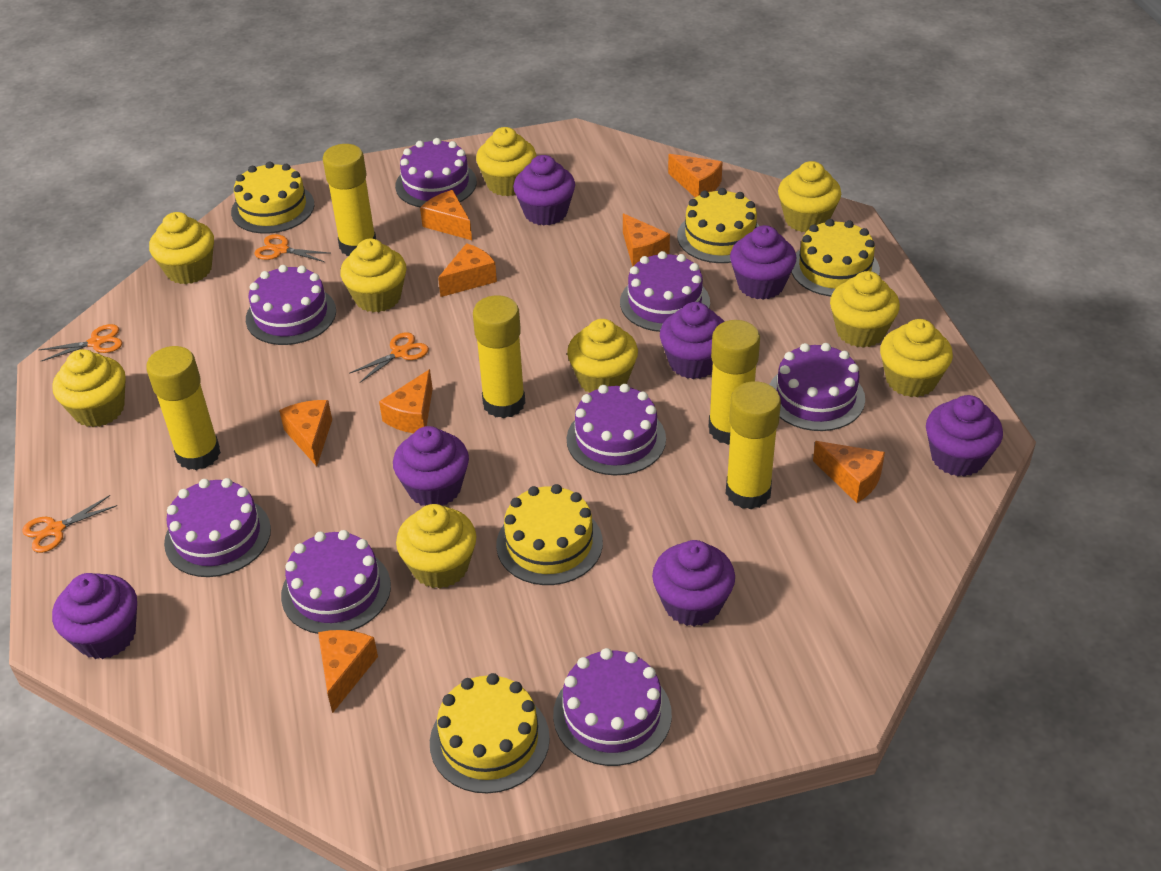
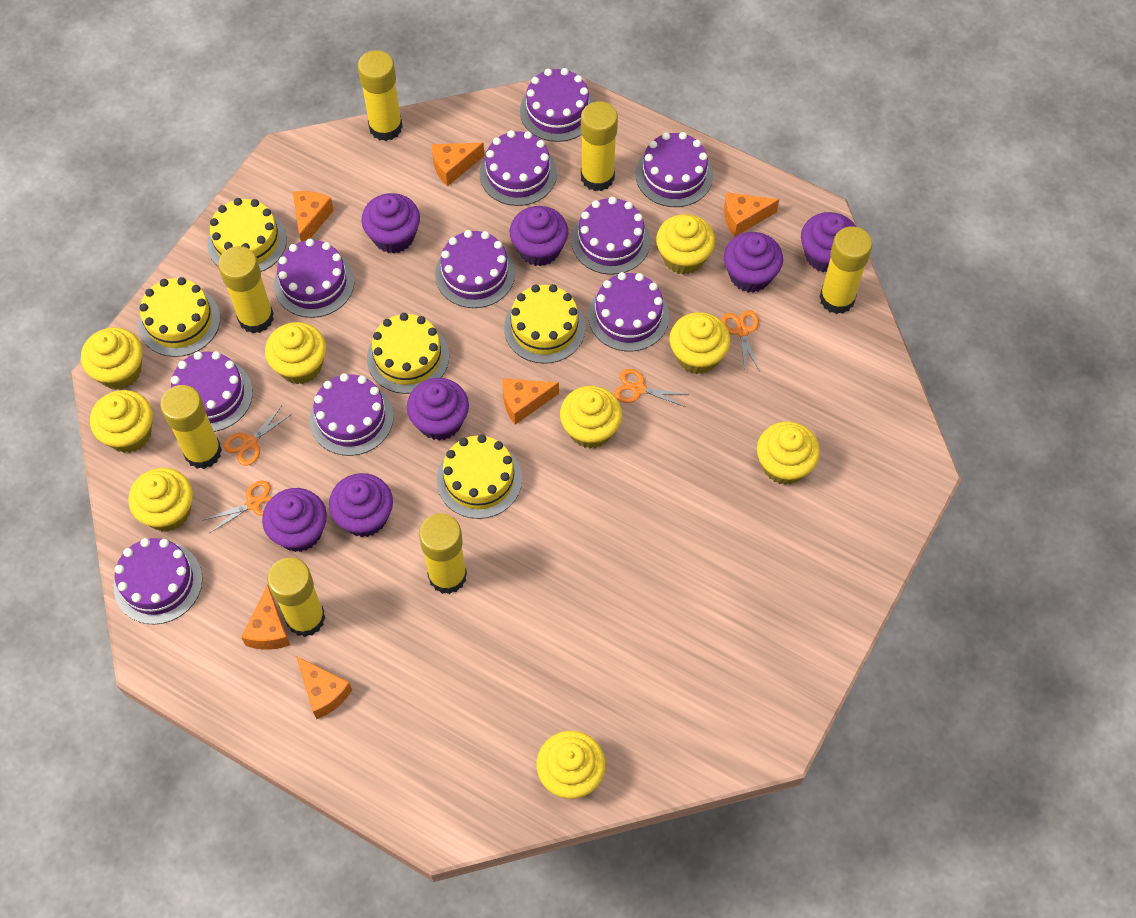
orange cheese: 8 -> 6
purple cake: 8 -> 10
yellow glue stick: 5 -> 7

